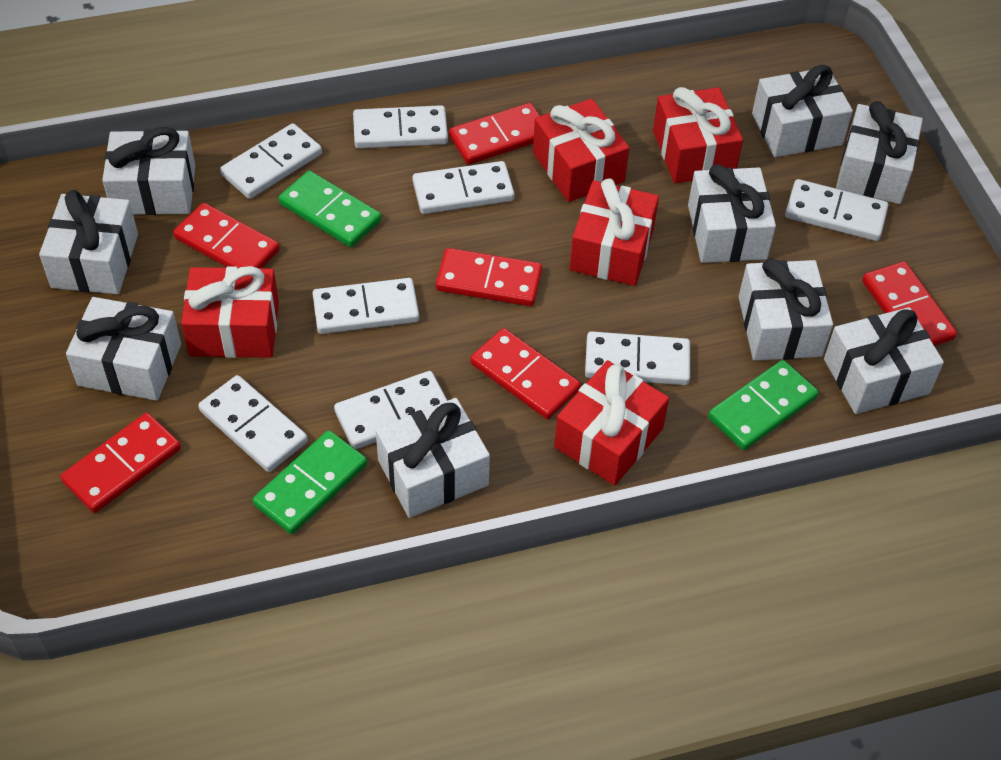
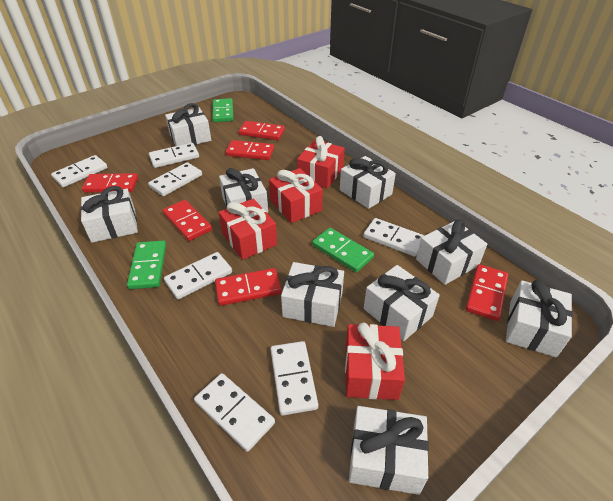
red gift: 5 -> 4
white domino: 8 -> 7

